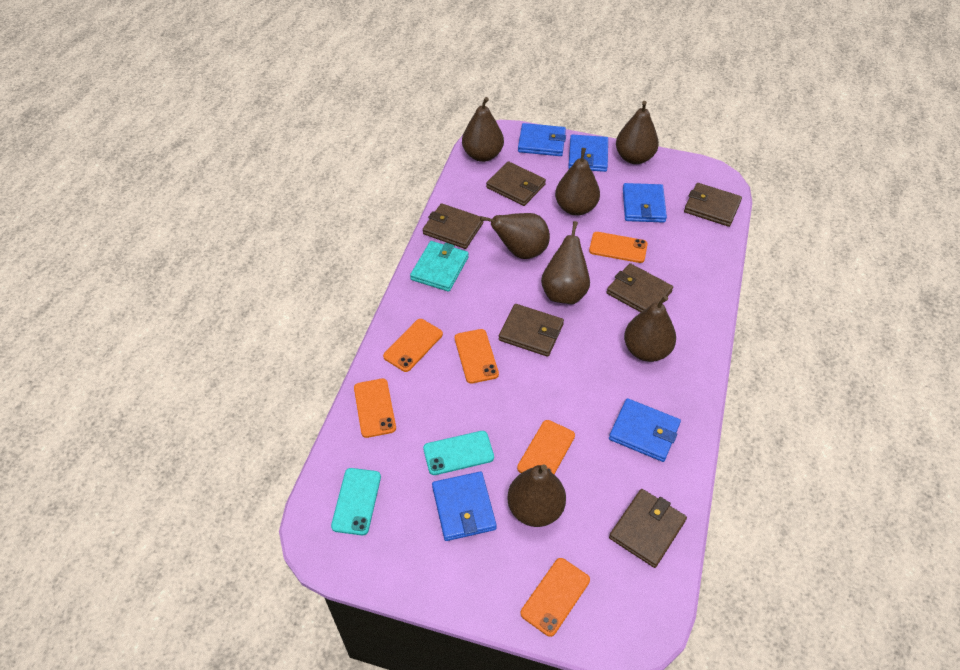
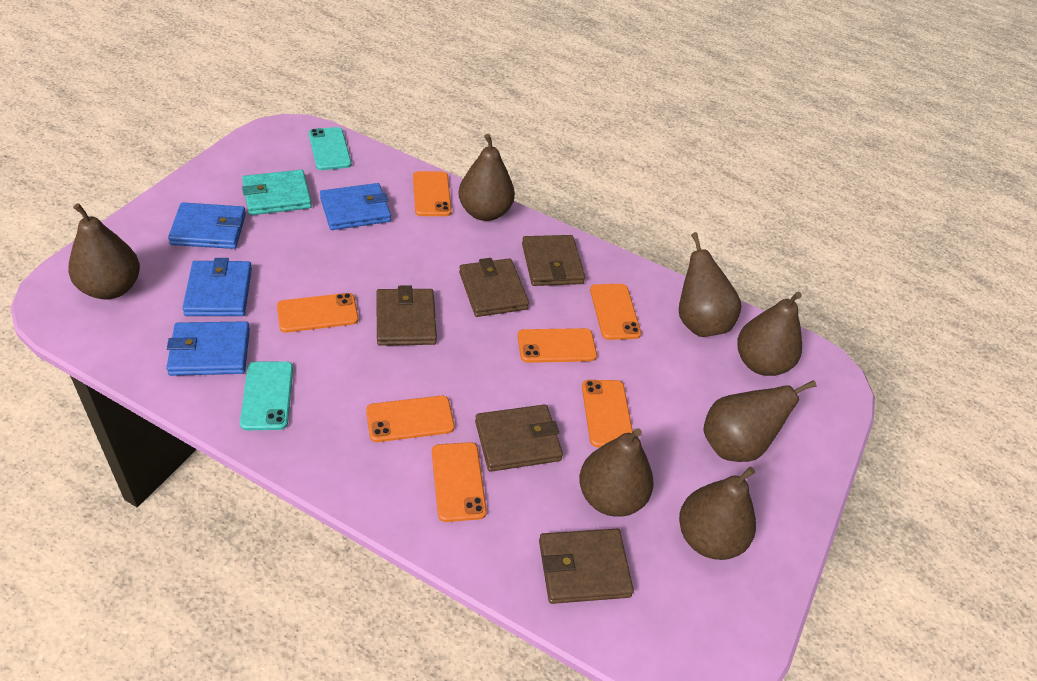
blue wallet: 5 -> 4
brown wallet: 6 -> 5
orange phone: 6 -> 7

